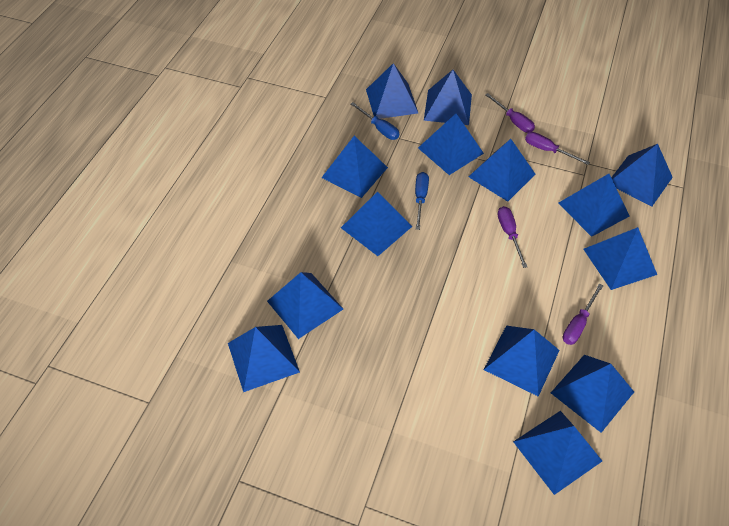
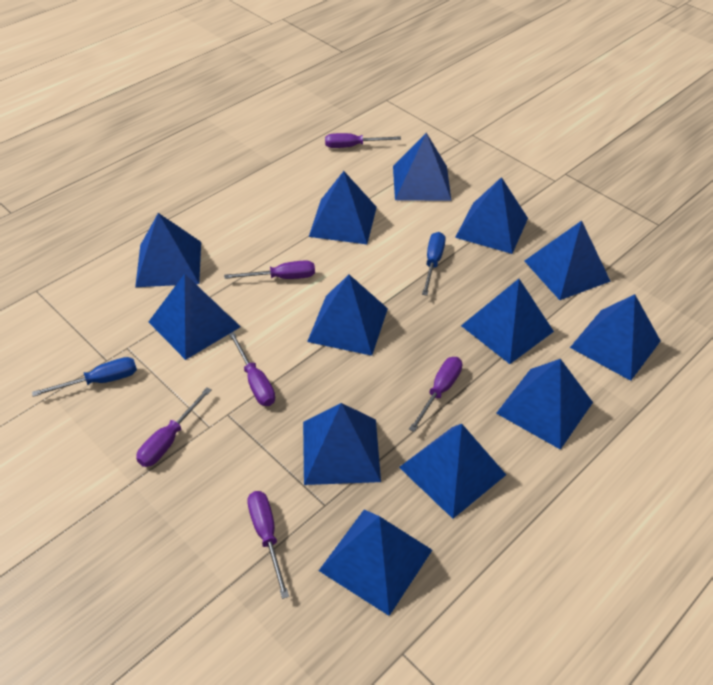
blue pyramid: 14 -> 13
purple screwdriver: 4 -> 6

